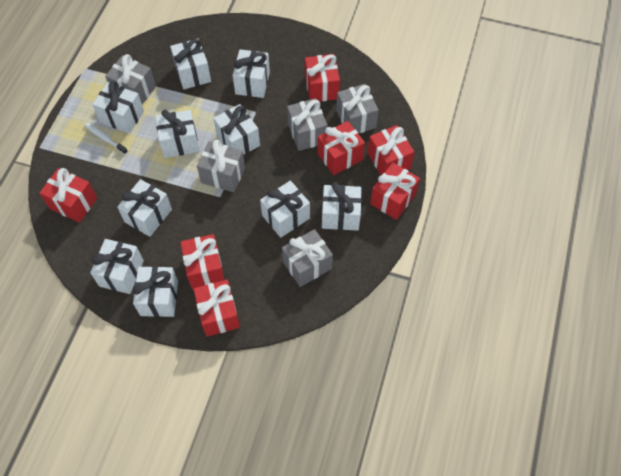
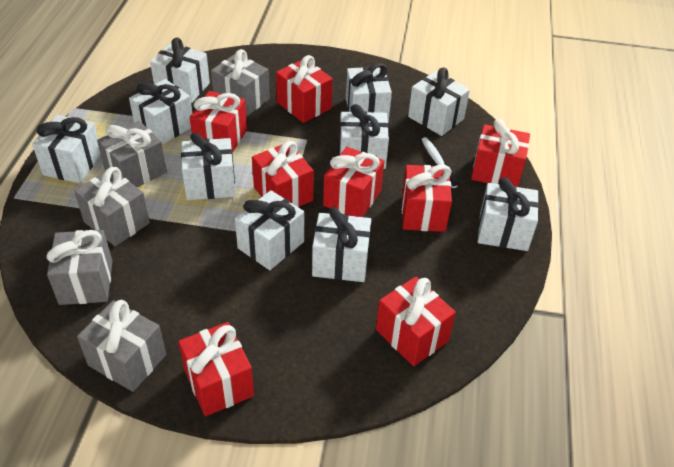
red gift: 7 -> 8

